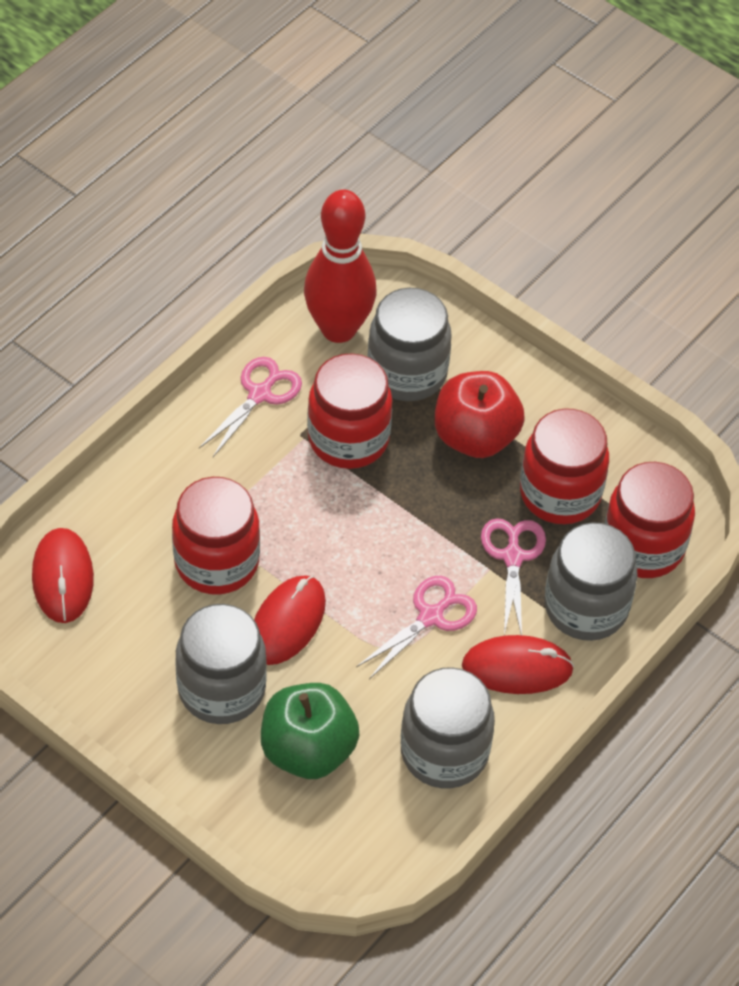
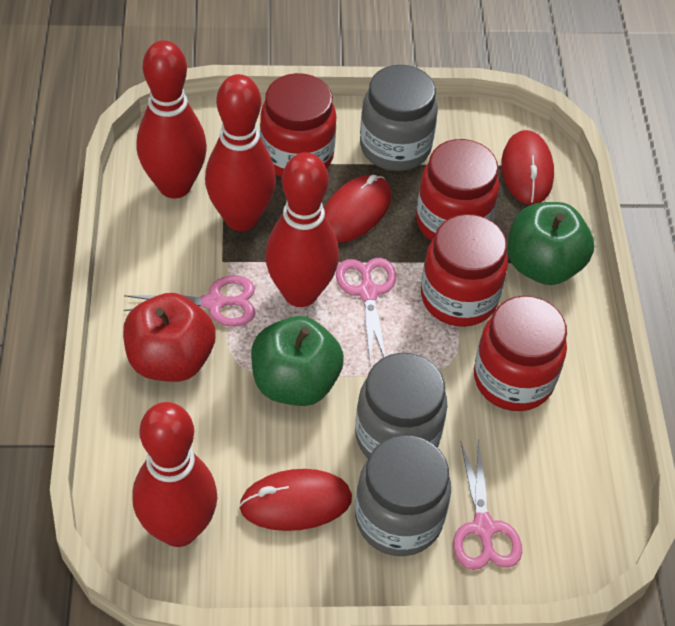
green apple: 1 -> 2
grey jar: 4 -> 3
red bowling pin: 1 -> 4

